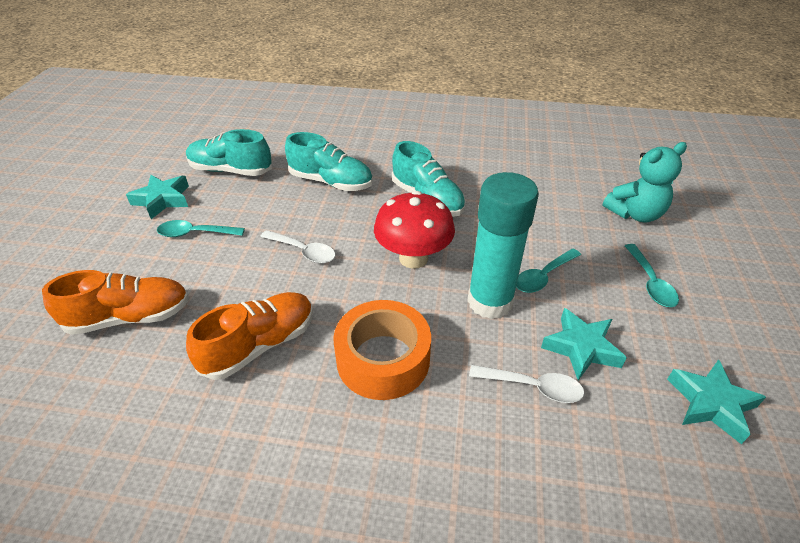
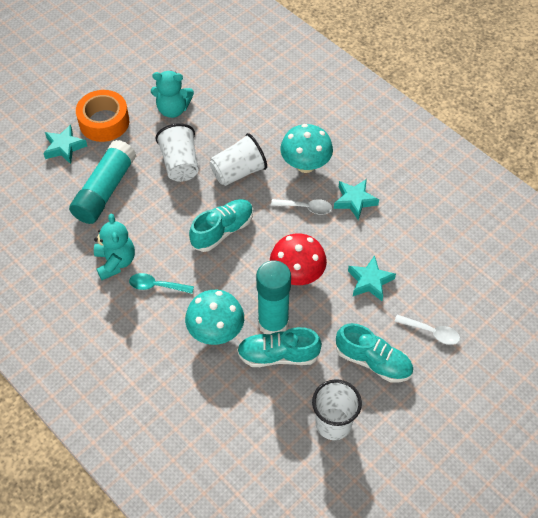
orange shoe: 2 -> 0
turquoise glue stick: 1 -> 2
turquoise mushroom: 0 -> 2
turquoise spoon: 3 -> 1
turquoise teddy bear: 1 -> 2
white cup: 0 -> 3

